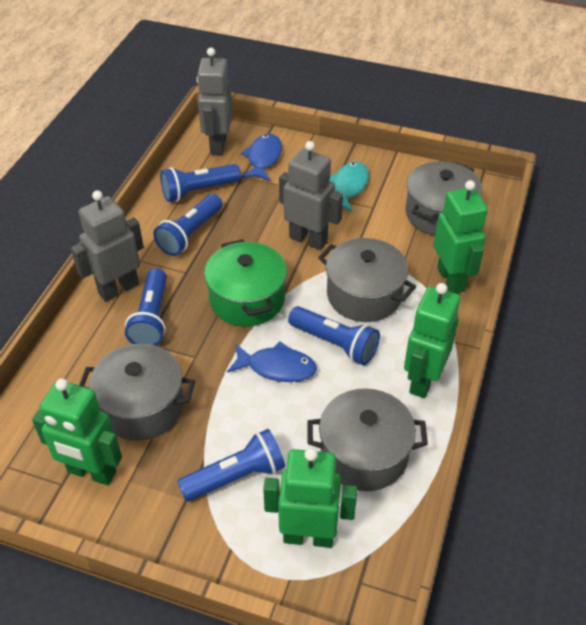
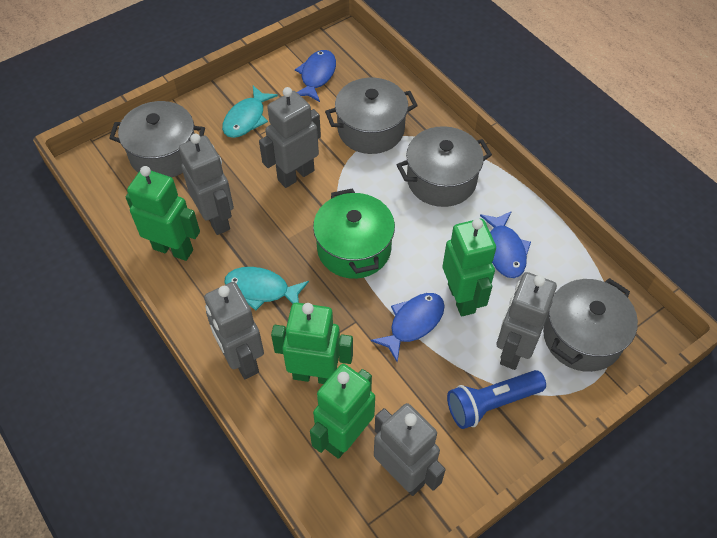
blue fish: 2 -> 3
blue flashlight: 5 -> 1
grey robot: 3 -> 5
turquoise fish: 1 -> 2

